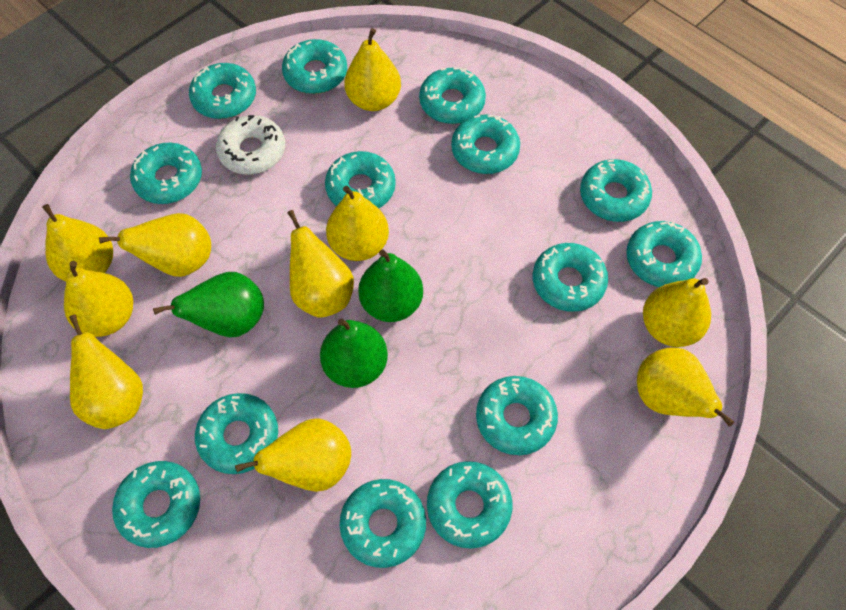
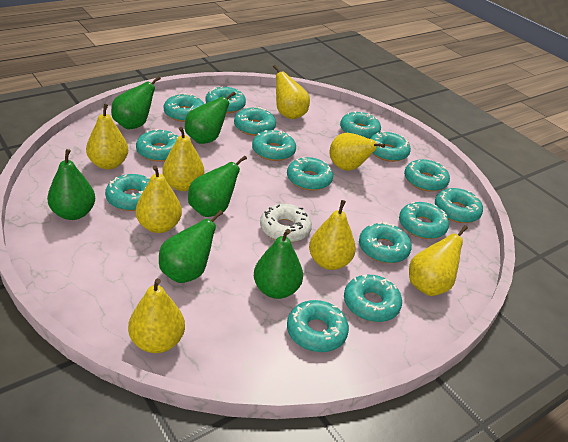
green pear: 3 -> 6
turquoise donut: 14 -> 15
yellow pear: 10 -> 8

